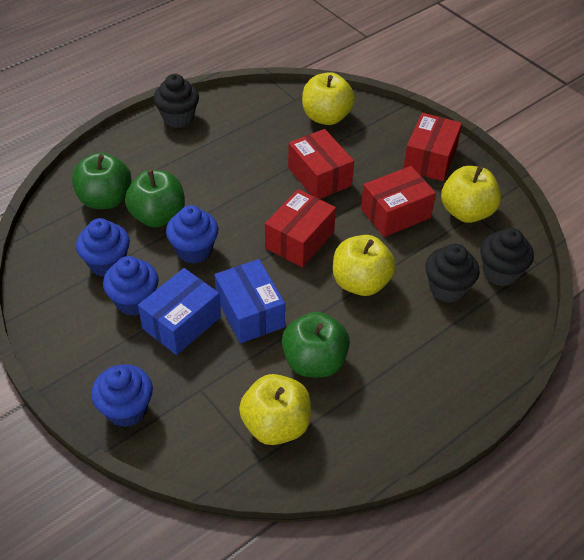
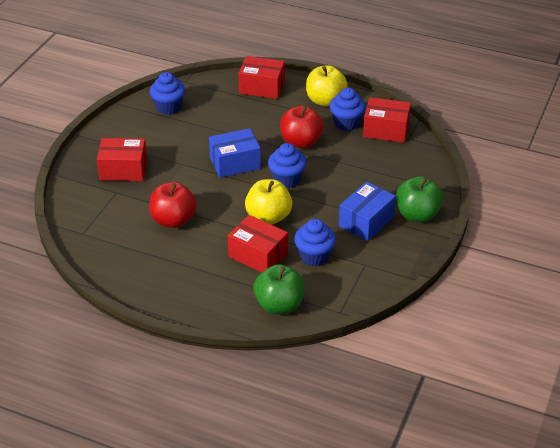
black cupcake: 3 -> 0
green apple: 3 -> 2
red apple: 0 -> 2
yellow apple: 4 -> 2

